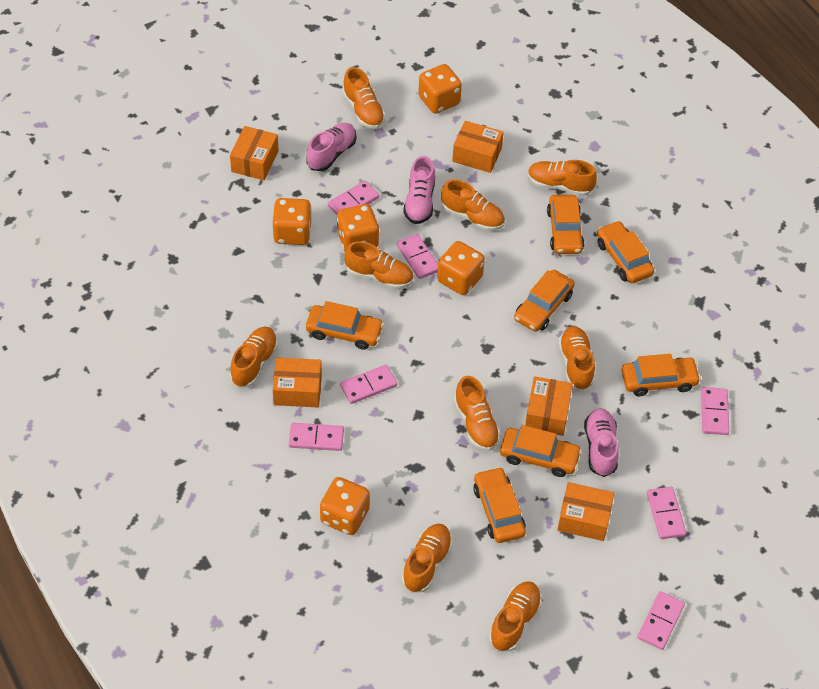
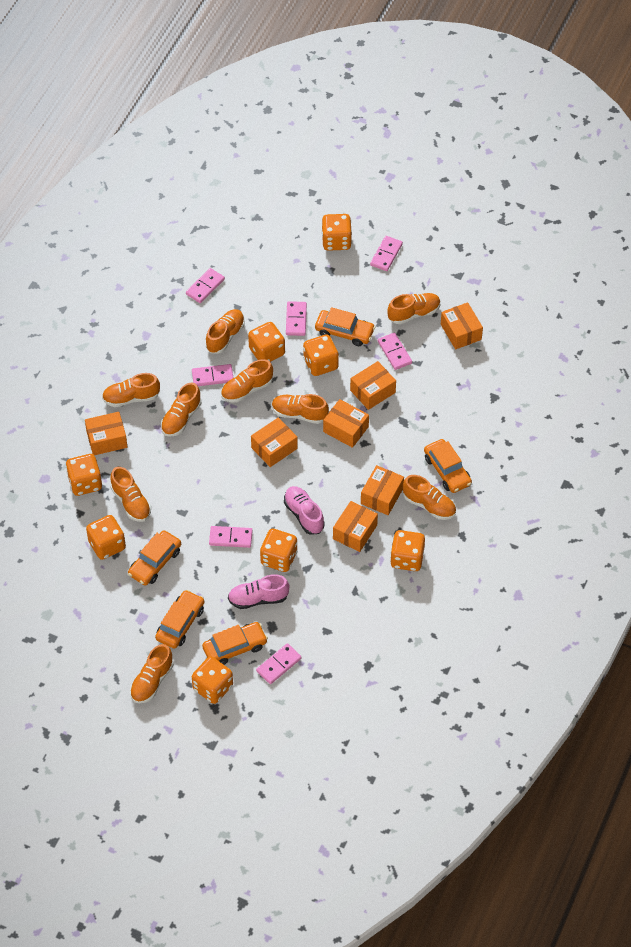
orange box: 5 -> 7
orange car: 7 -> 5
orange dice: 5 -> 8
pink shoe: 3 -> 2

